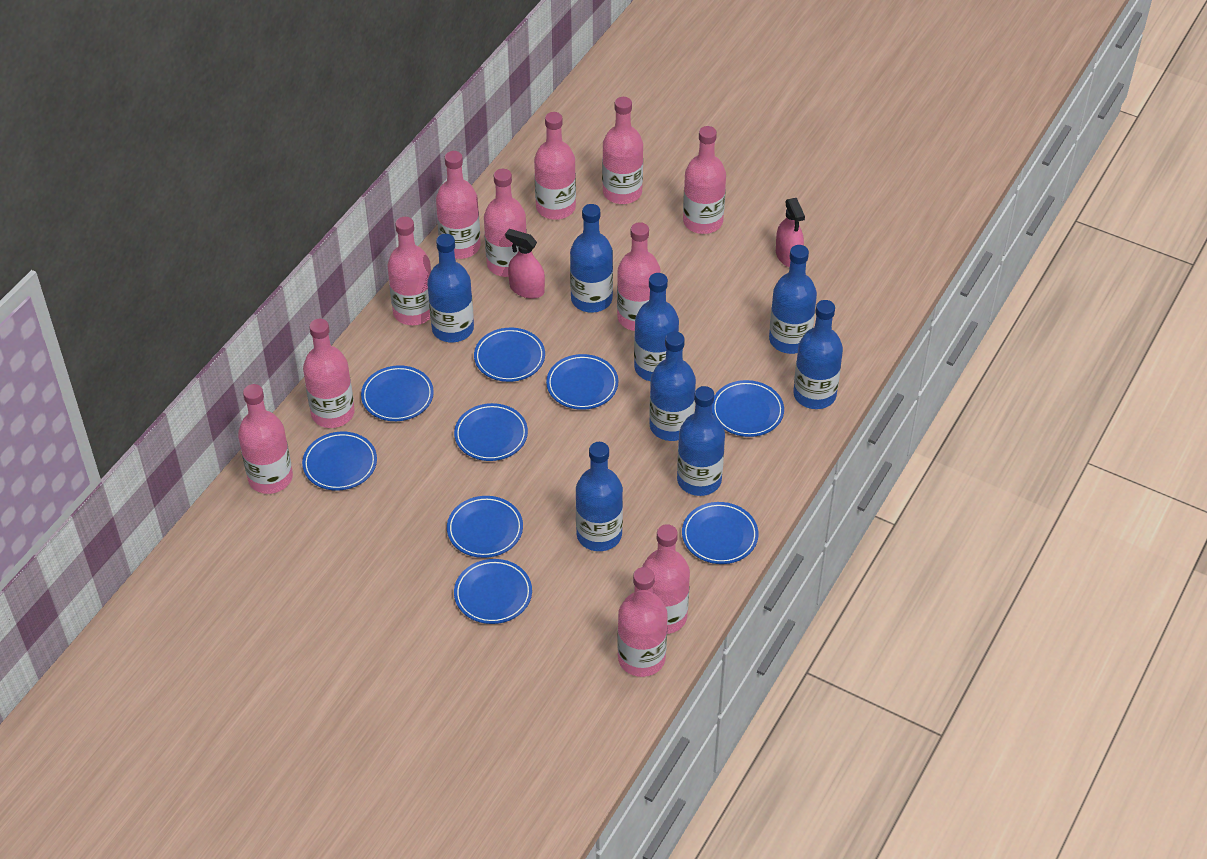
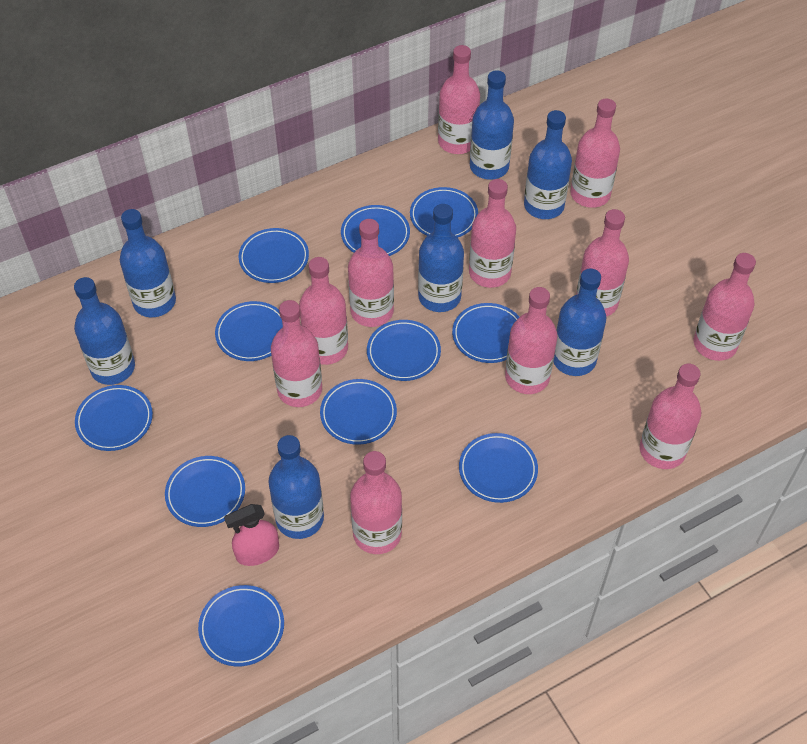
blue bottle: 8 -> 7
blue plate: 9 -> 11
pink spray bottle: 2 -> 1

